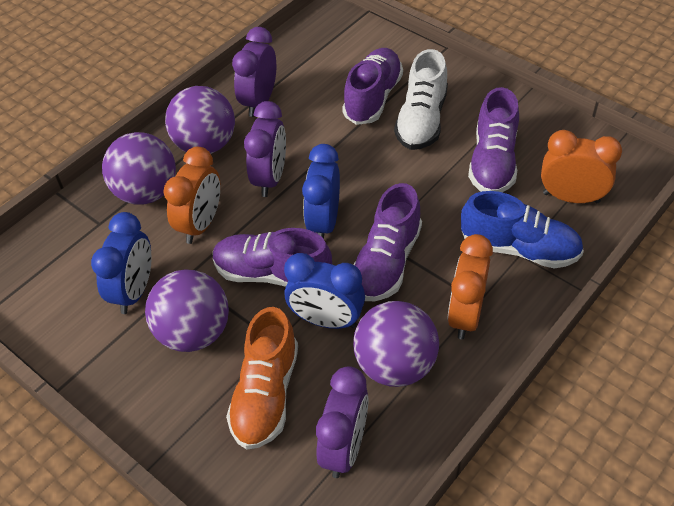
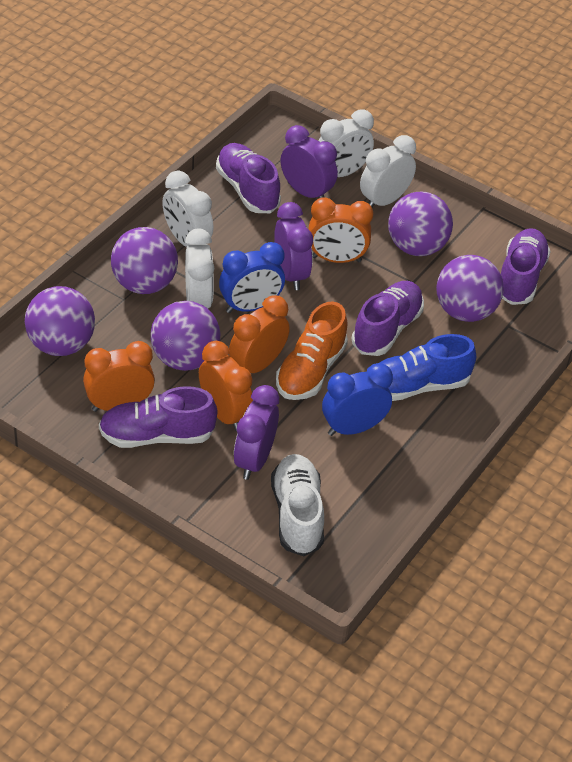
blue clock: 3 -> 2
orange clock: 3 -> 4
purple ball: 4 -> 5
white clock: 0 -> 4

